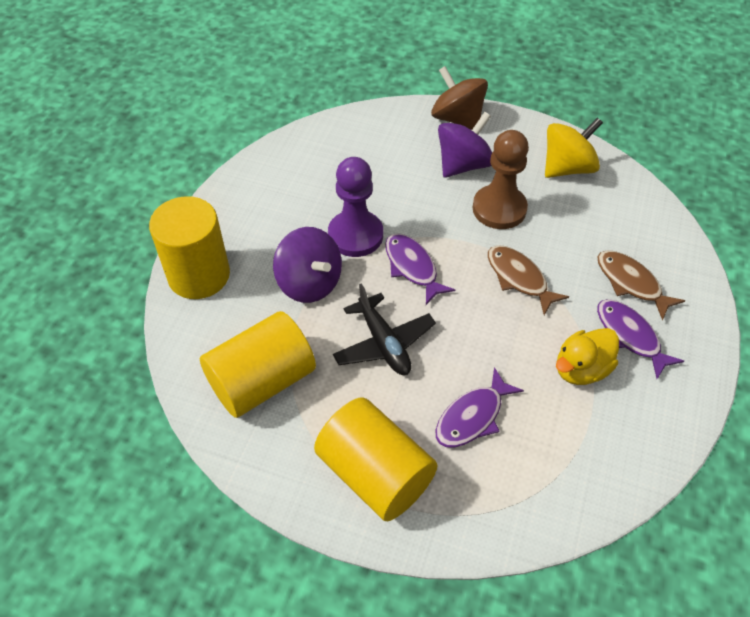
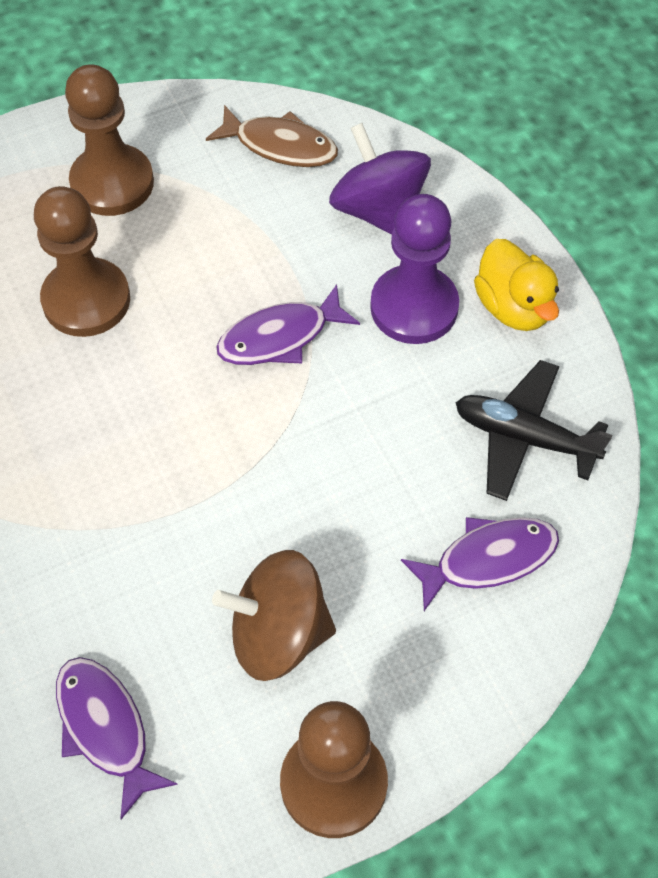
brown fish: 2 -> 1
brown pawn: 1 -> 3
purple spinning top: 2 -> 1
yellow cylinder: 3 -> 0
yellow spinning top: 1 -> 0

